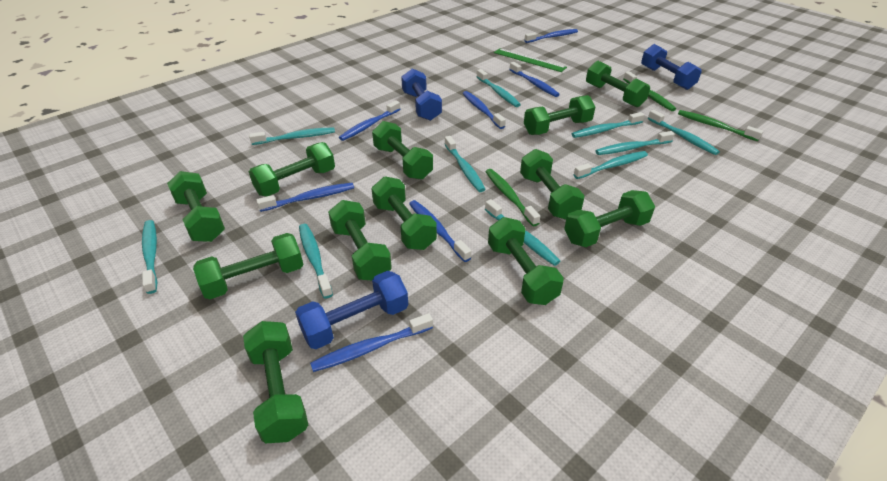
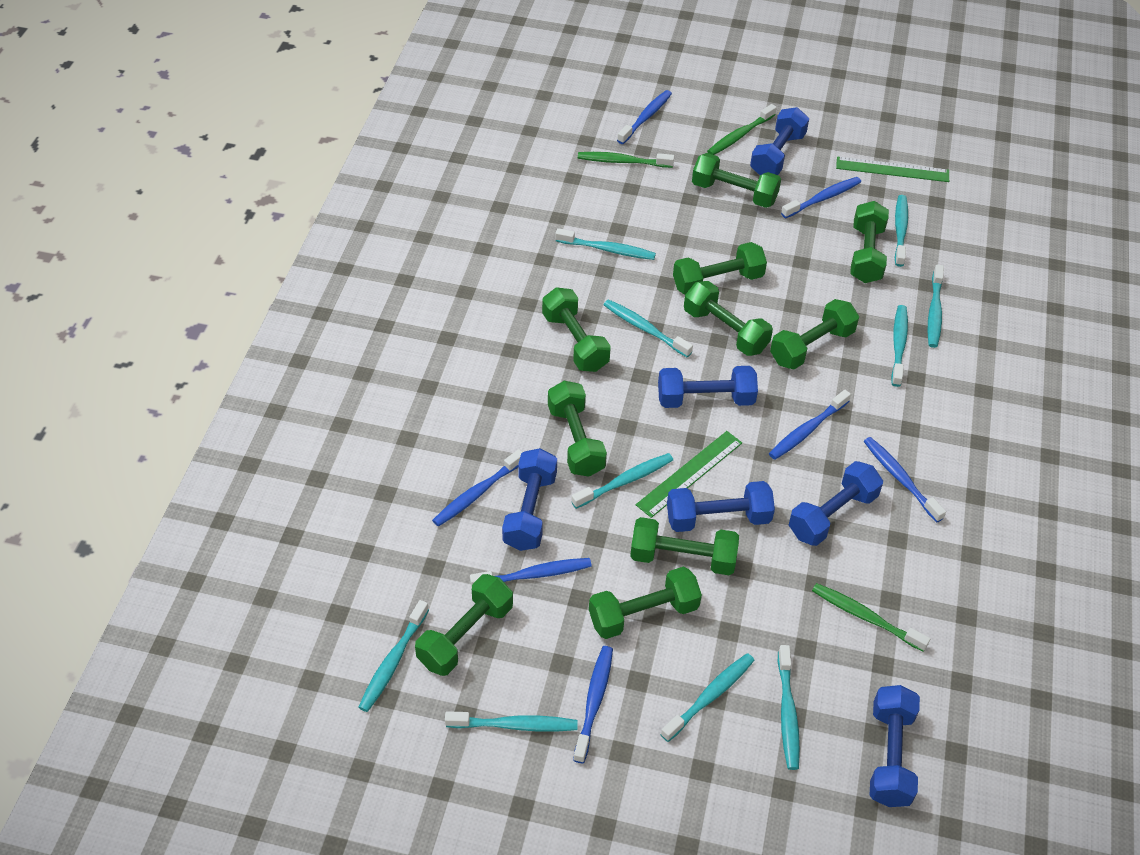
blue dumbbell: 3 -> 6
green dumbbell: 12 -> 10
green ruler: 1 -> 2

